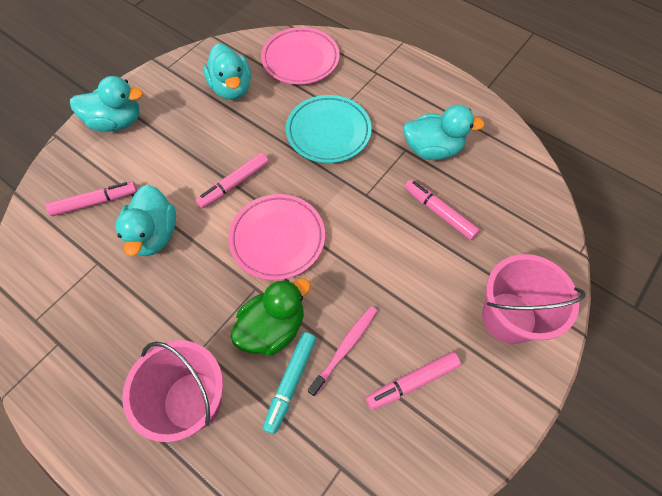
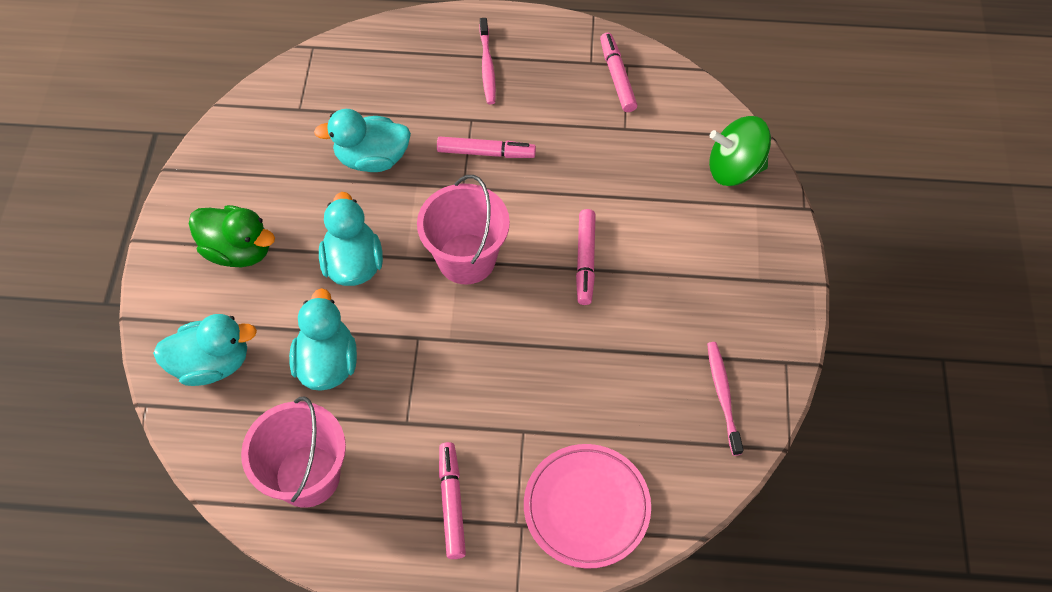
green spinning top: 0 -> 1
pink plate: 2 -> 1
pink toothbrush: 1 -> 2
turquoise marker: 1 -> 0
turquoise plate: 1 -> 0

